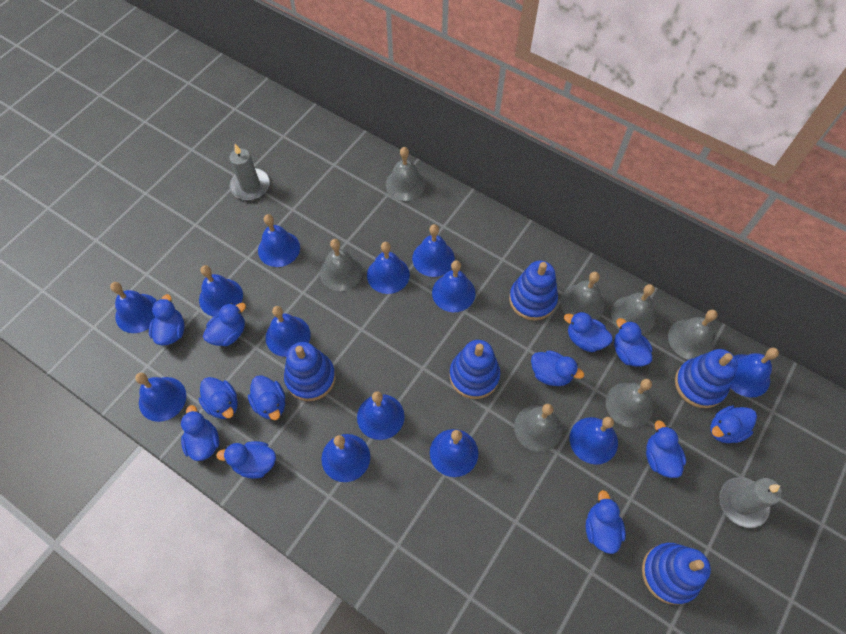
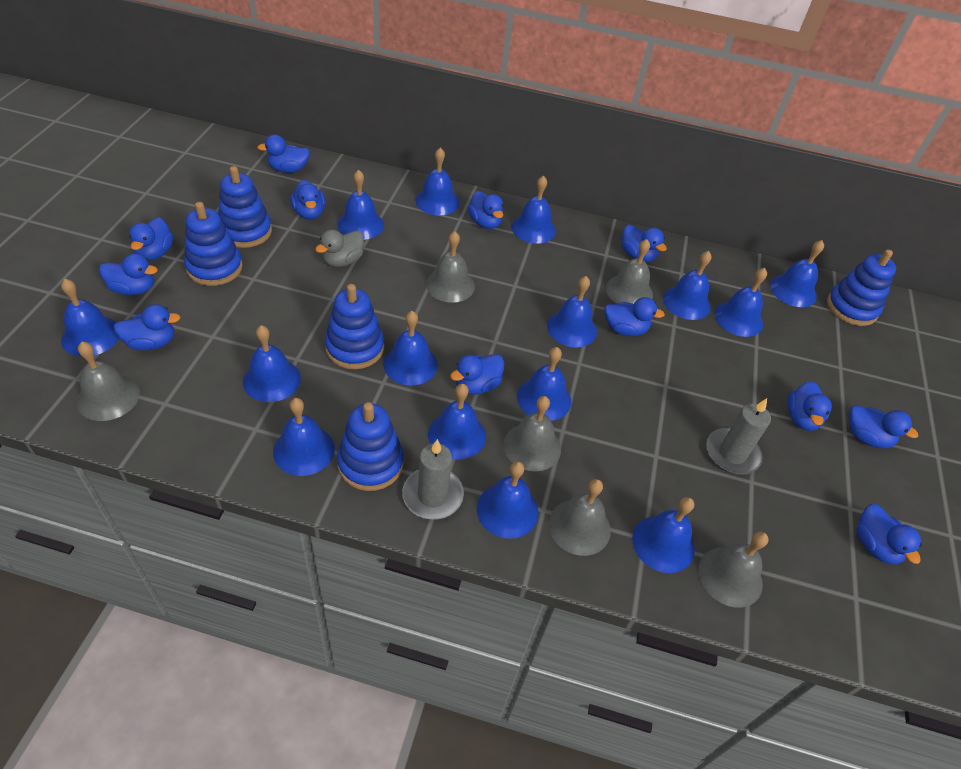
blue bell: 13 -> 15
grey bell: 7 -> 6
grey duck: 0 -> 1

